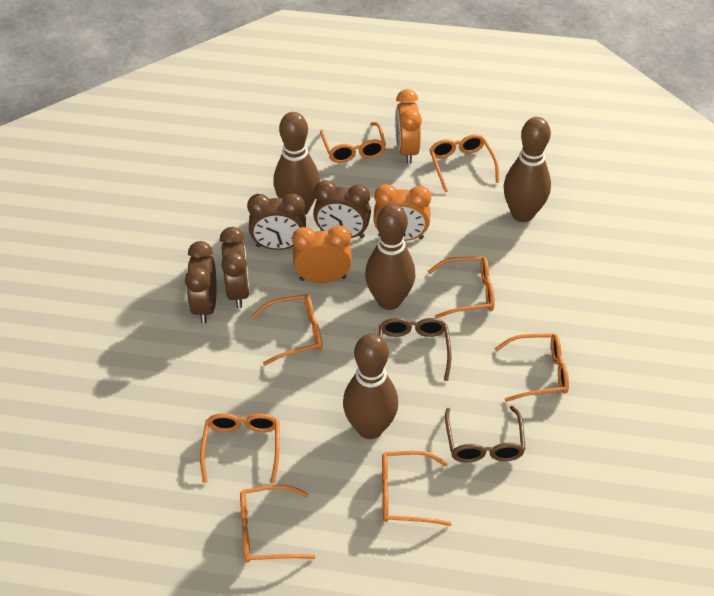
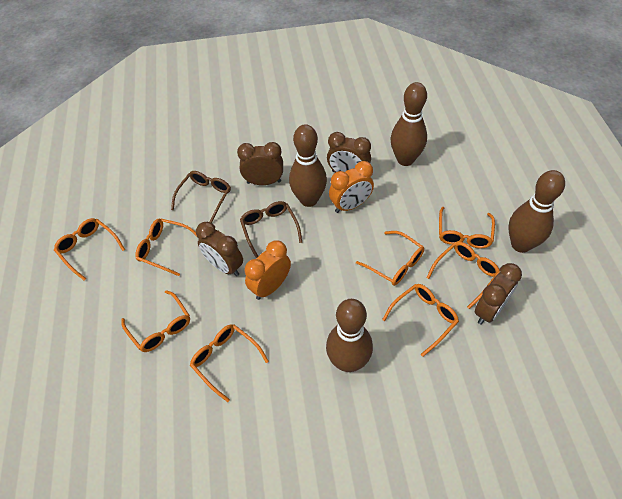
orange clock: 3 -> 2

